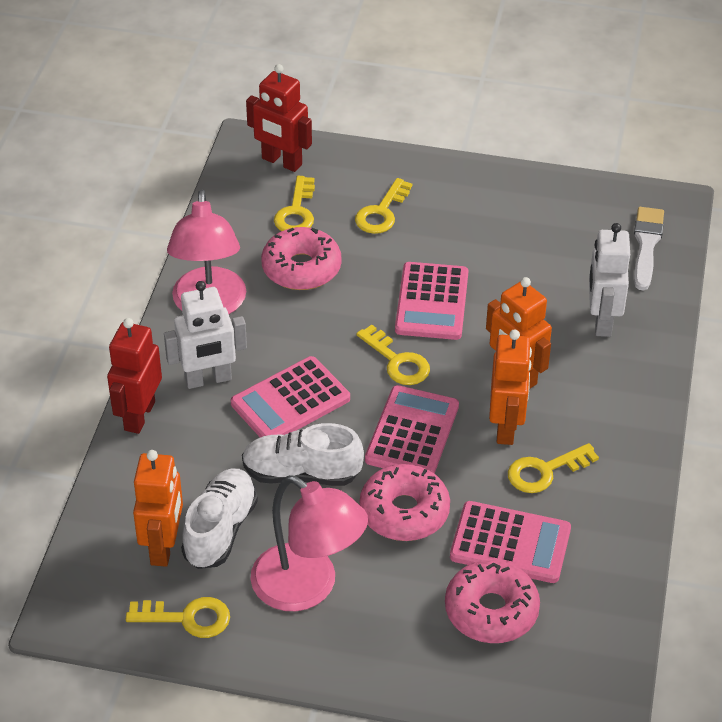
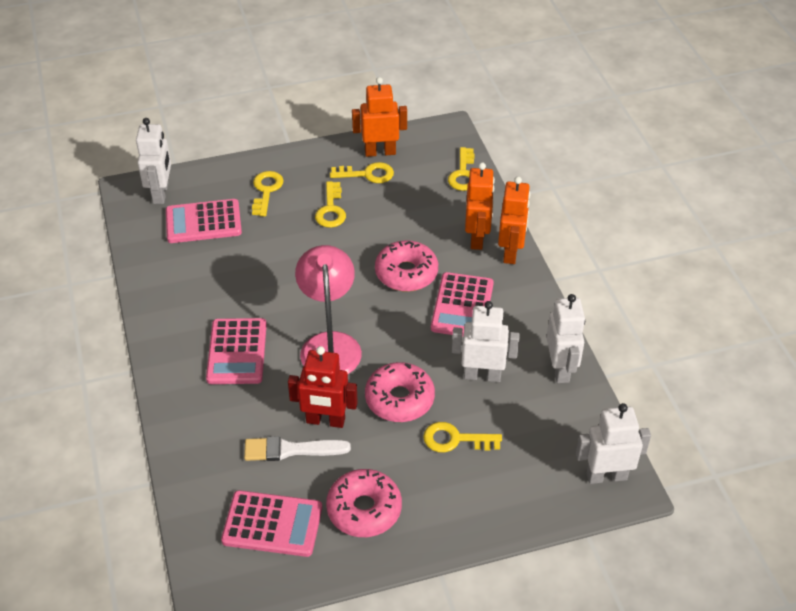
pink lamp: 2 -> 1
red robot: 2 -> 1
white robot: 2 -> 4
white shoe: 2 -> 0

